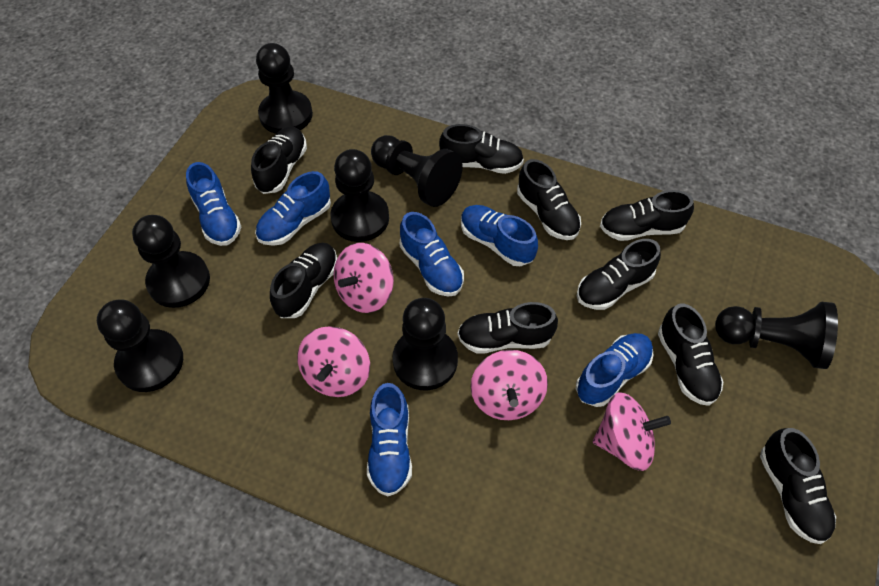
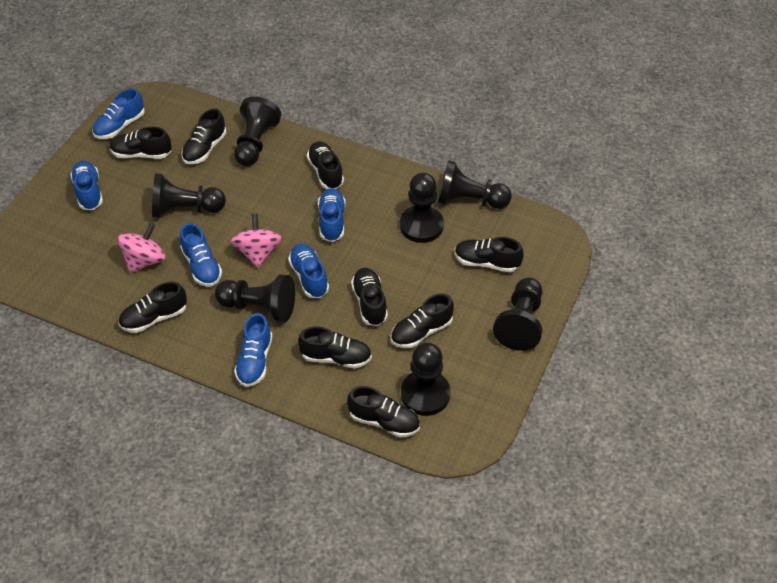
pink spinning top: 4 -> 2

